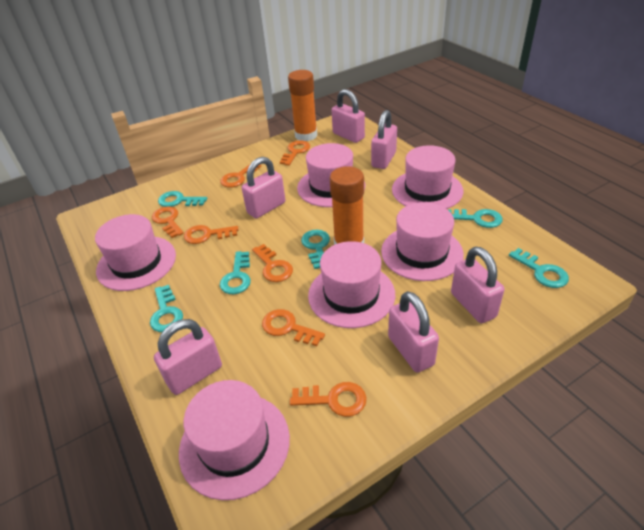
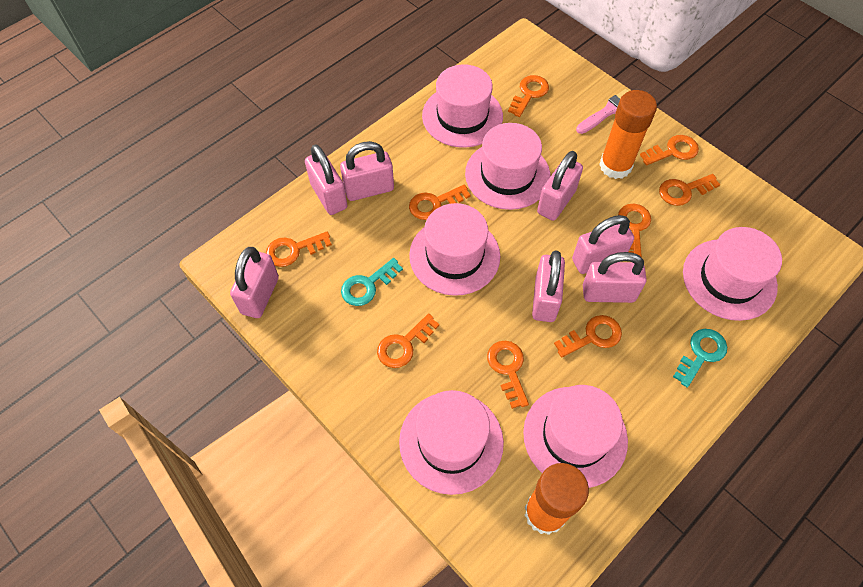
orange key: 7 -> 9
pink brush: 0 -> 1
pink padlock: 6 -> 7
turquoise key: 6 -> 2

